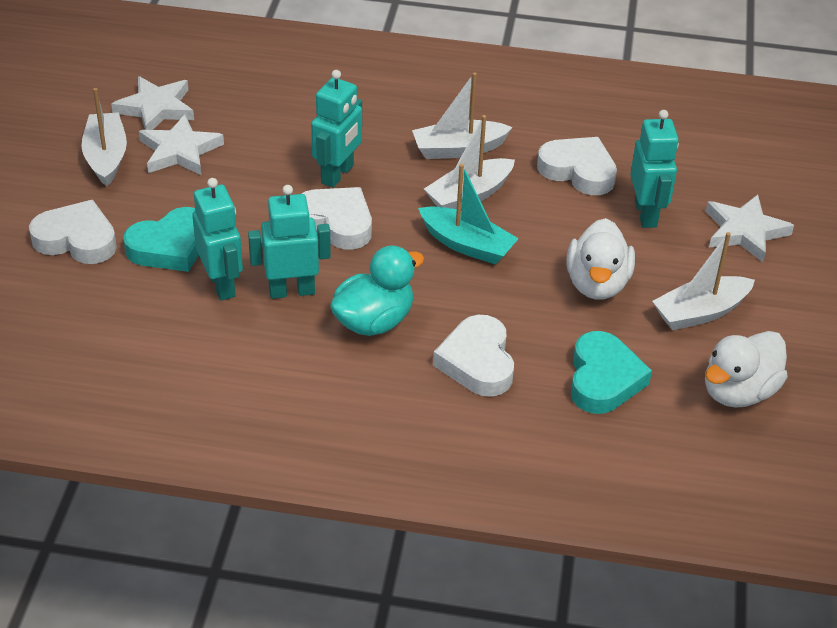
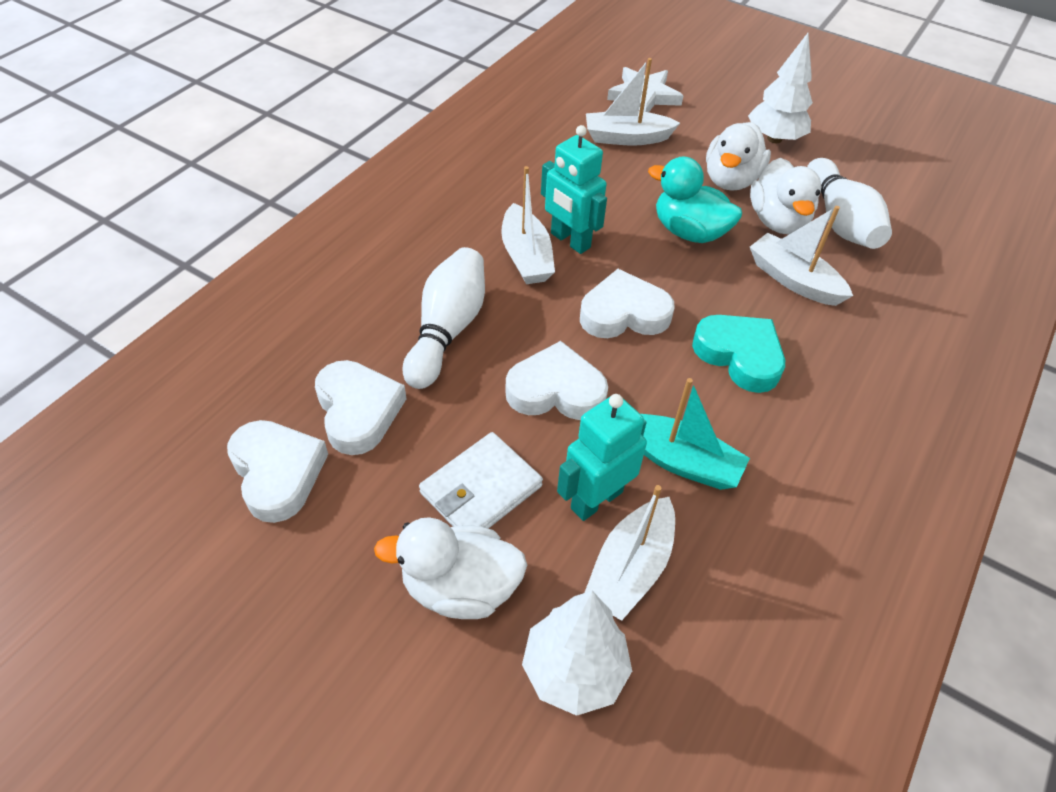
turquoise heart: 2 -> 1
turquoise robot: 4 -> 2
white bowling pin: 0 -> 2
white duck: 2 -> 3
white star: 3 -> 1
white tree: 0 -> 2
white wallet: 0 -> 1

